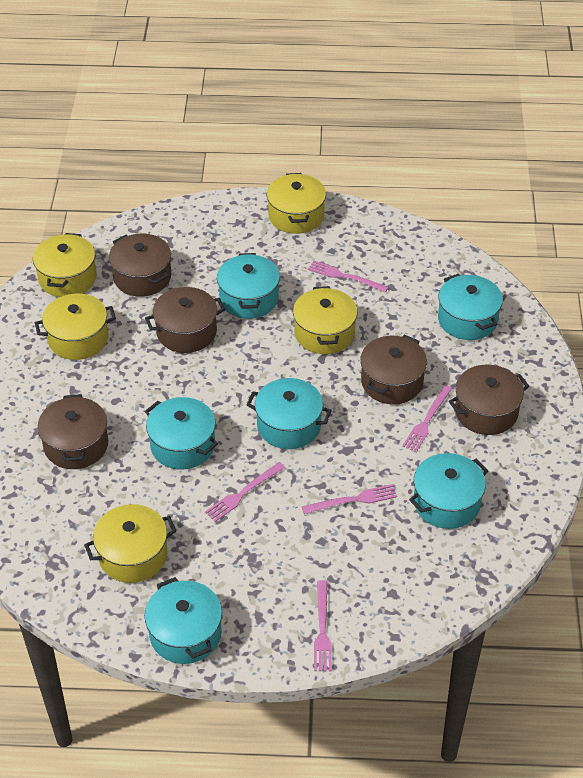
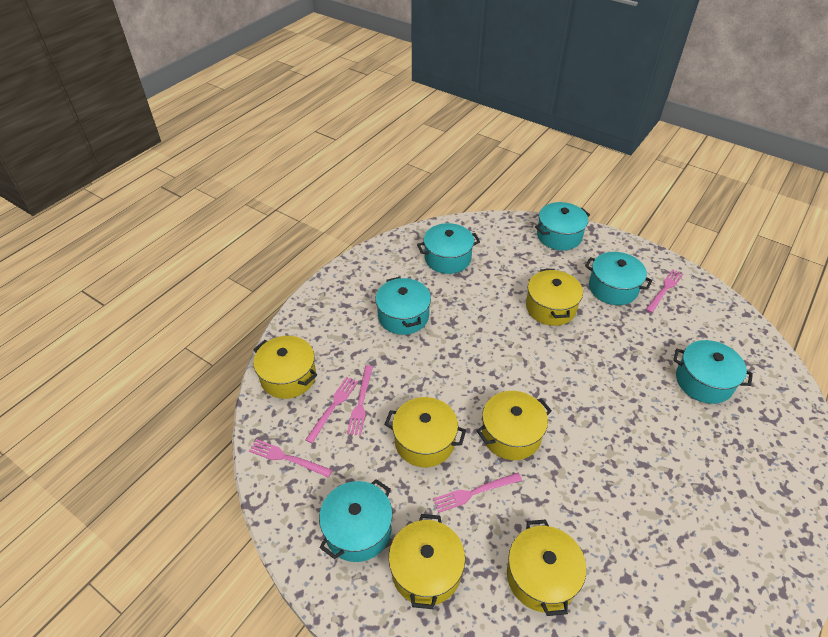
brown pot: 5 -> 0
yellow pot: 5 -> 6

